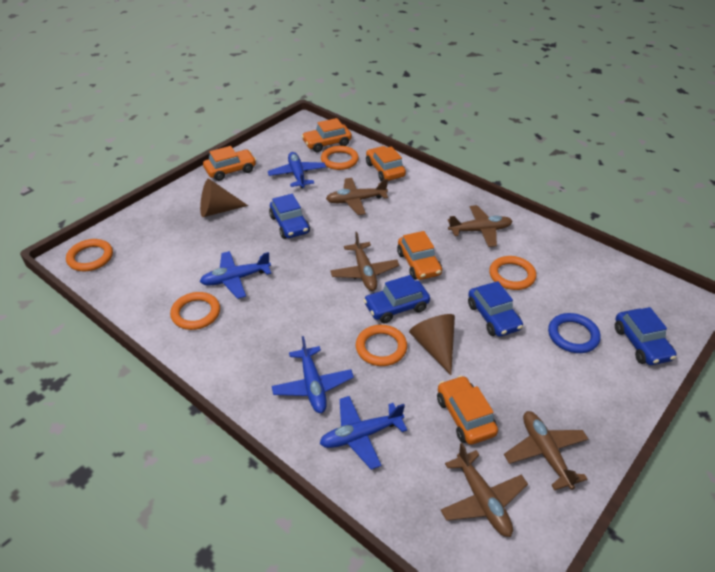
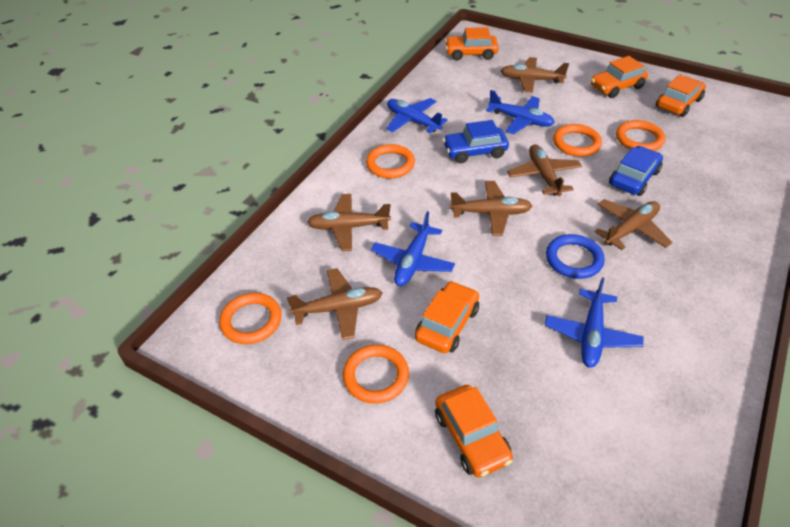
blue car: 4 -> 2
brown cone: 2 -> 0
brown plane: 5 -> 6

